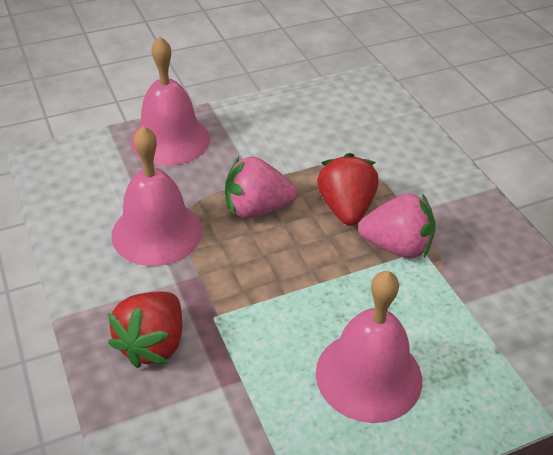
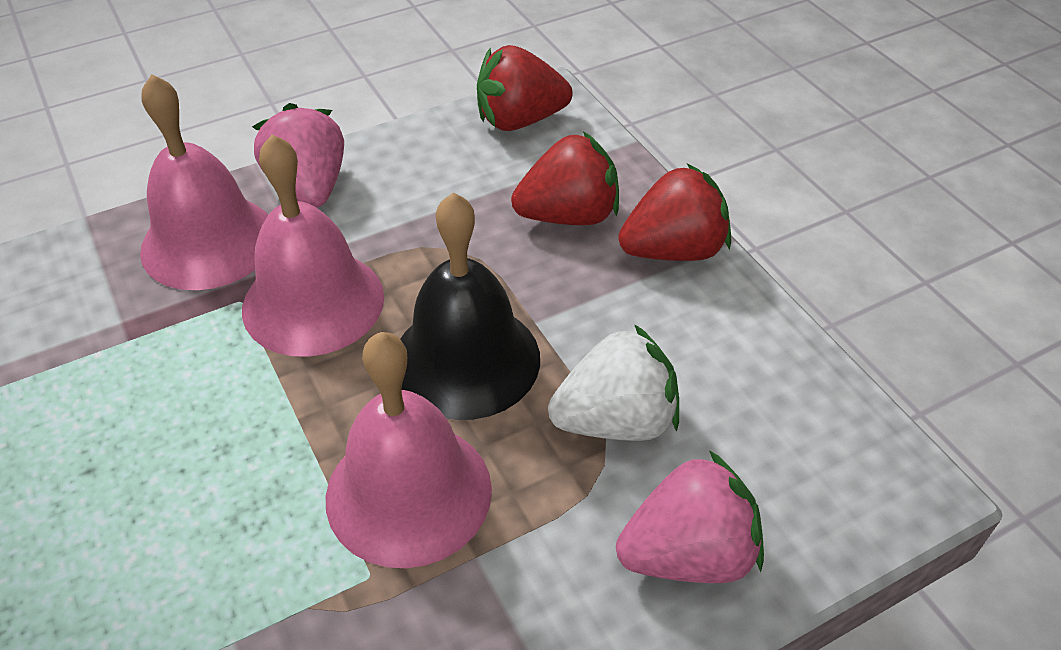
black bell: 0 -> 1
red strawberry: 2 -> 3
white strawberry: 0 -> 1

